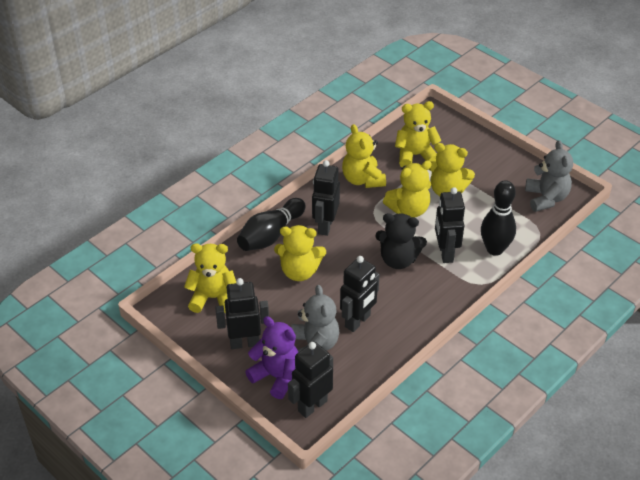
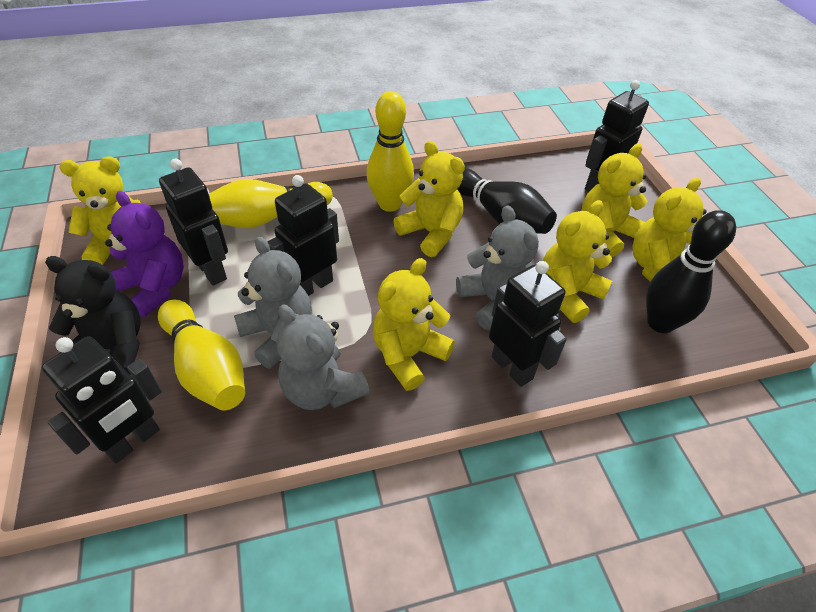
grey teddy bear: 2 -> 3
yellow bowling pin: 0 -> 3

